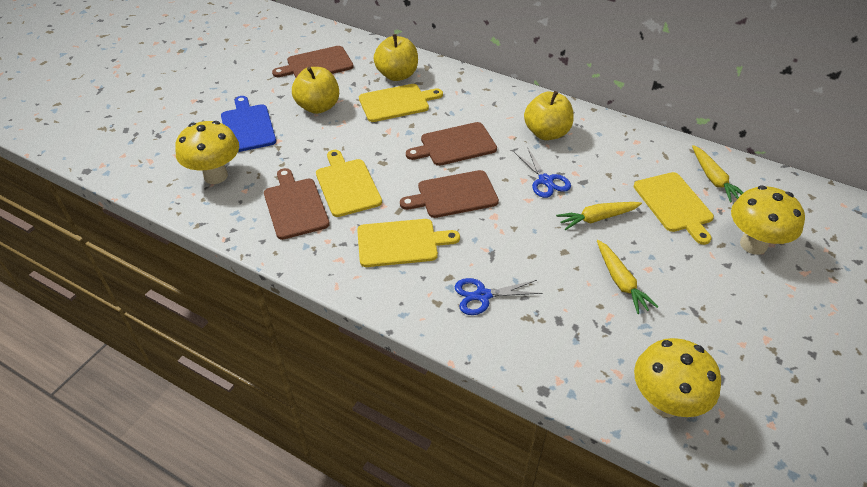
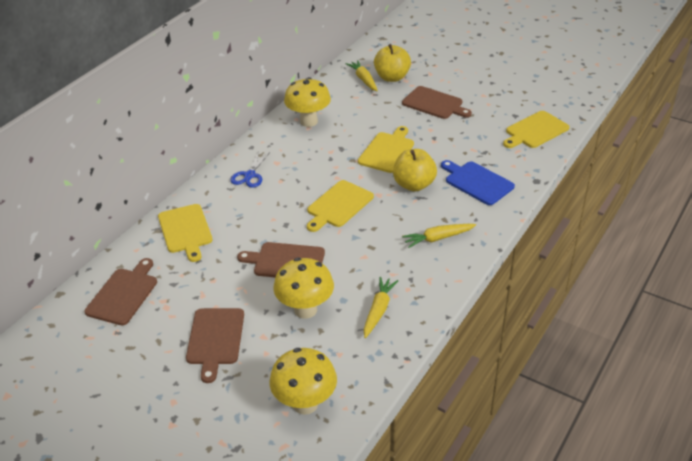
blue scissors: 2 -> 1
yellow apple: 3 -> 2

